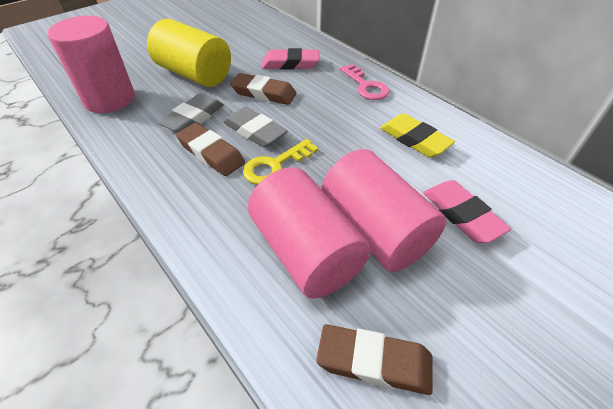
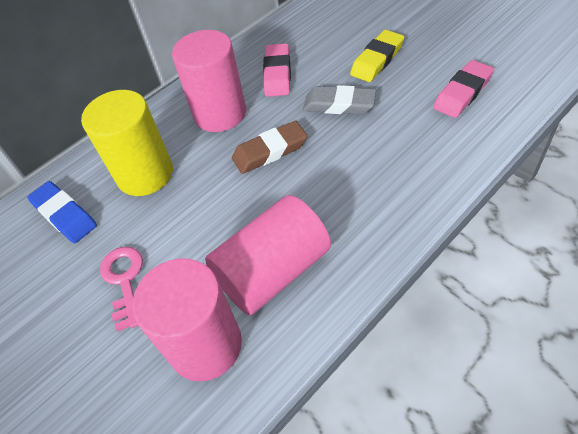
blue eraser: 0 -> 1
brown eraser: 3 -> 1
grey eraser: 2 -> 1
yellow key: 1 -> 0

